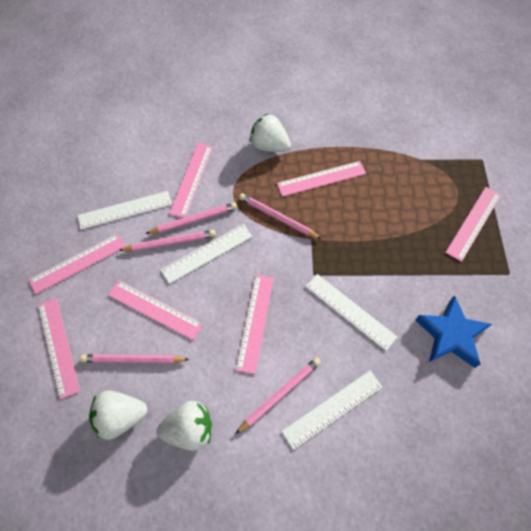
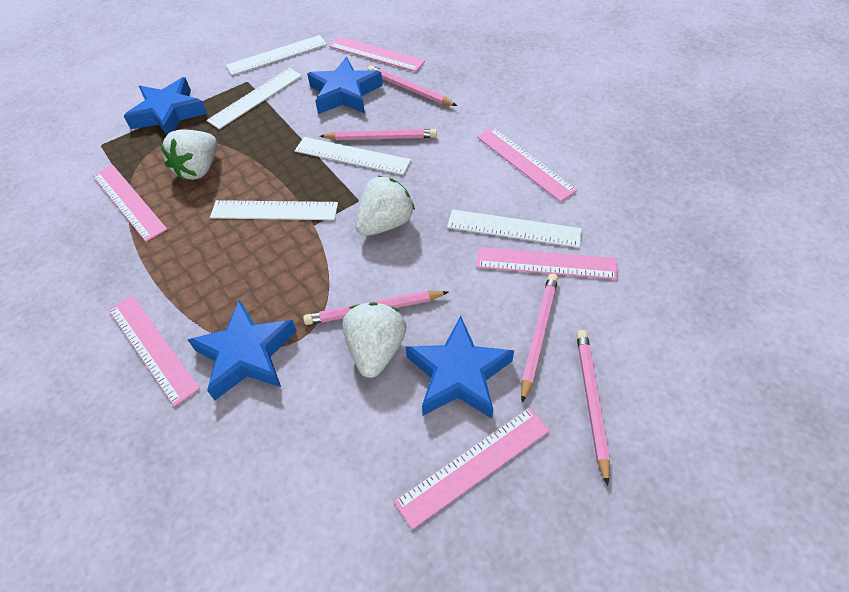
blue star: 1 -> 4
pink ruler: 7 -> 6
white ruler: 4 -> 5

